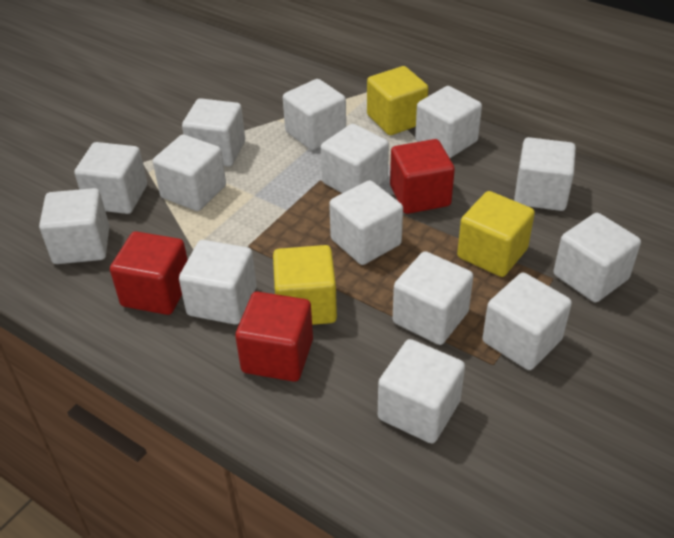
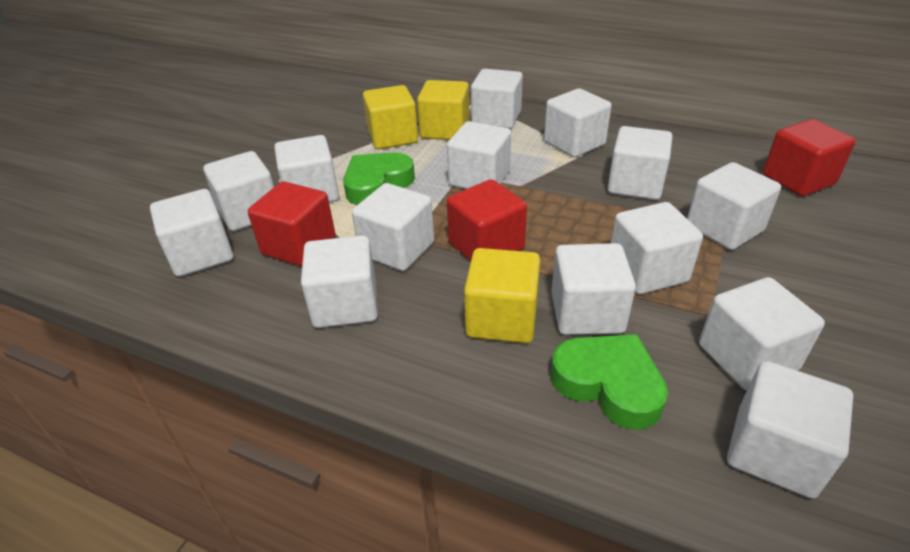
green heart: 0 -> 2

